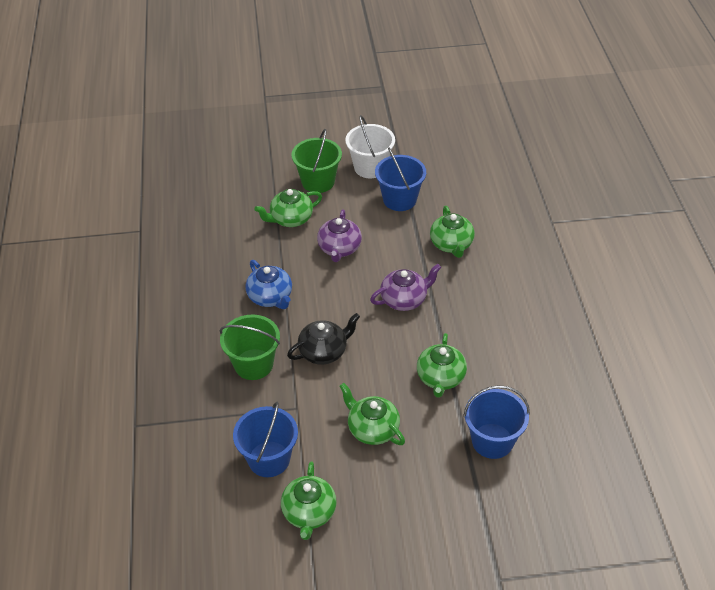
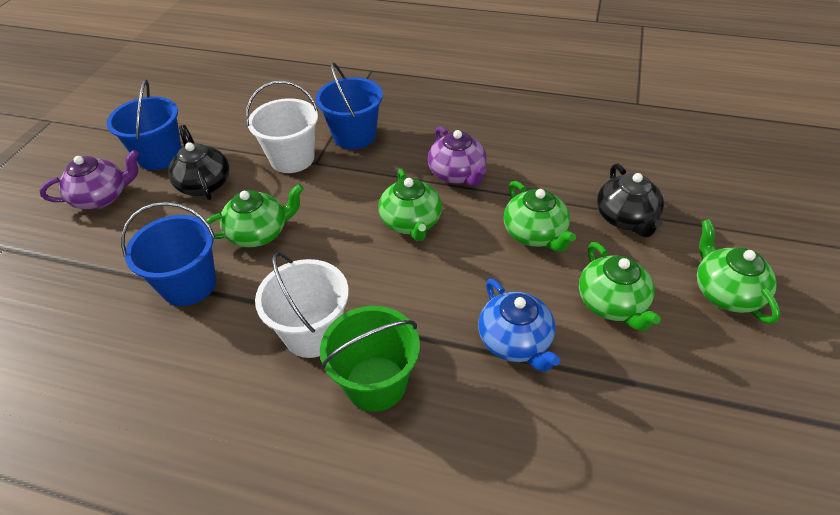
black teapot: 1 -> 2
green bucket: 2 -> 1
white bucket: 1 -> 2

